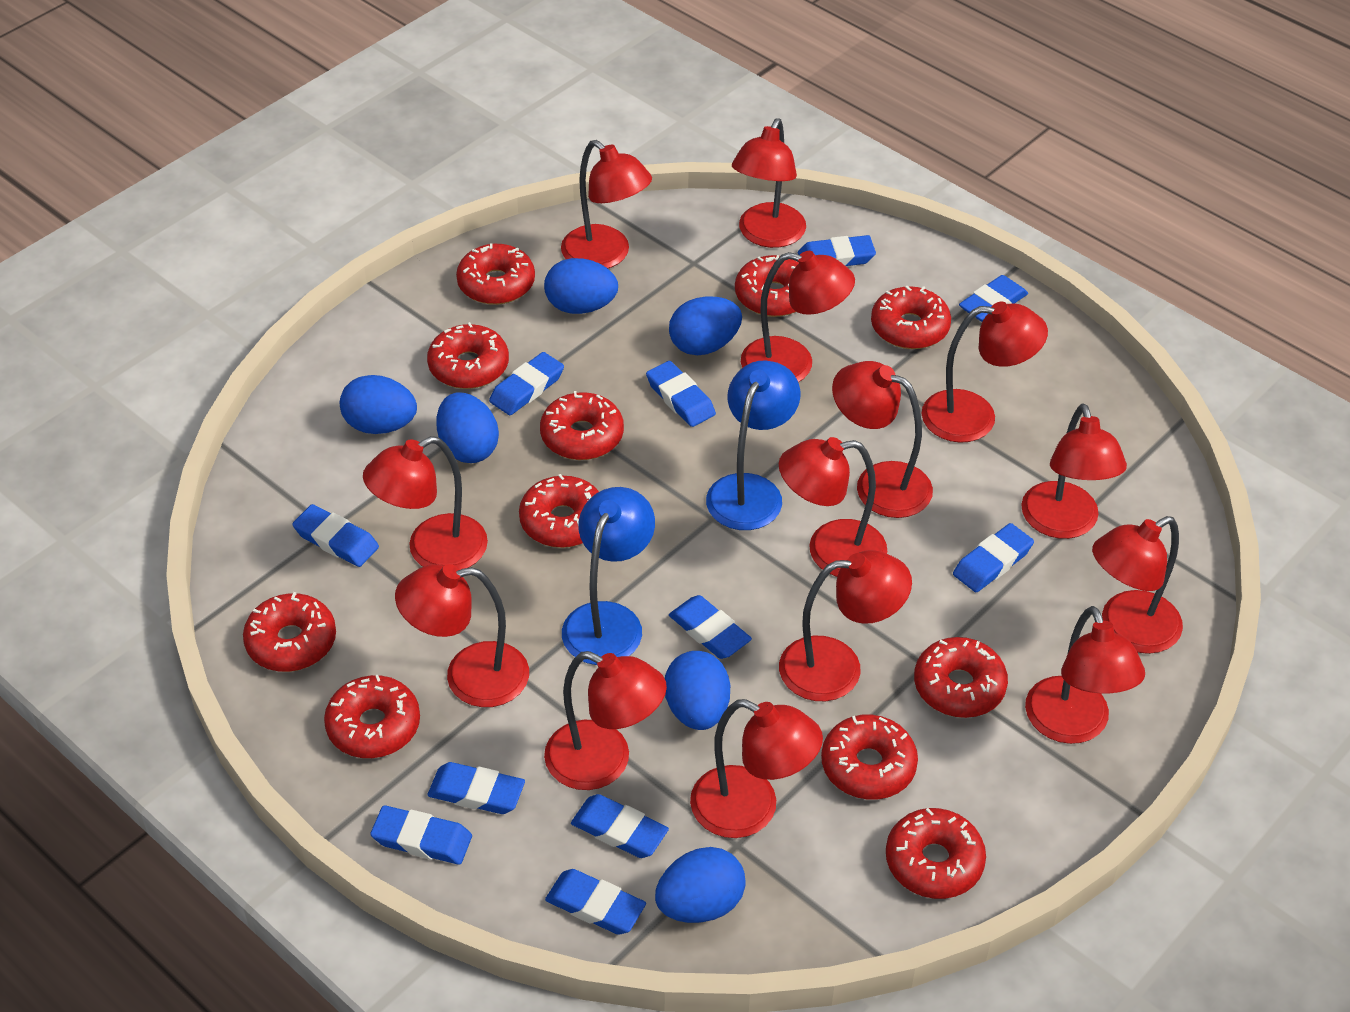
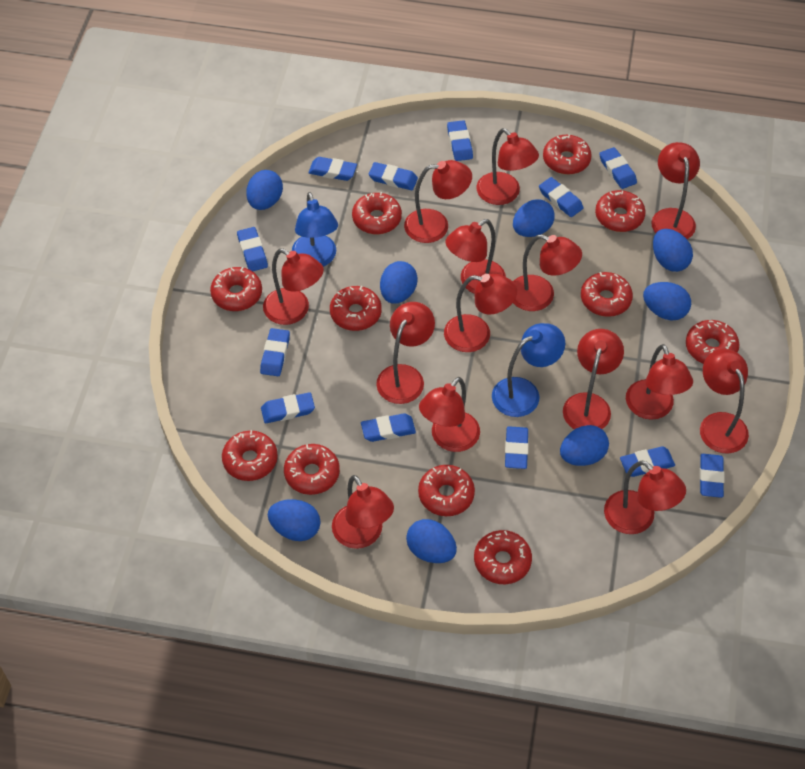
blue egg: 6 -> 8
blue eraser: 11 -> 12

